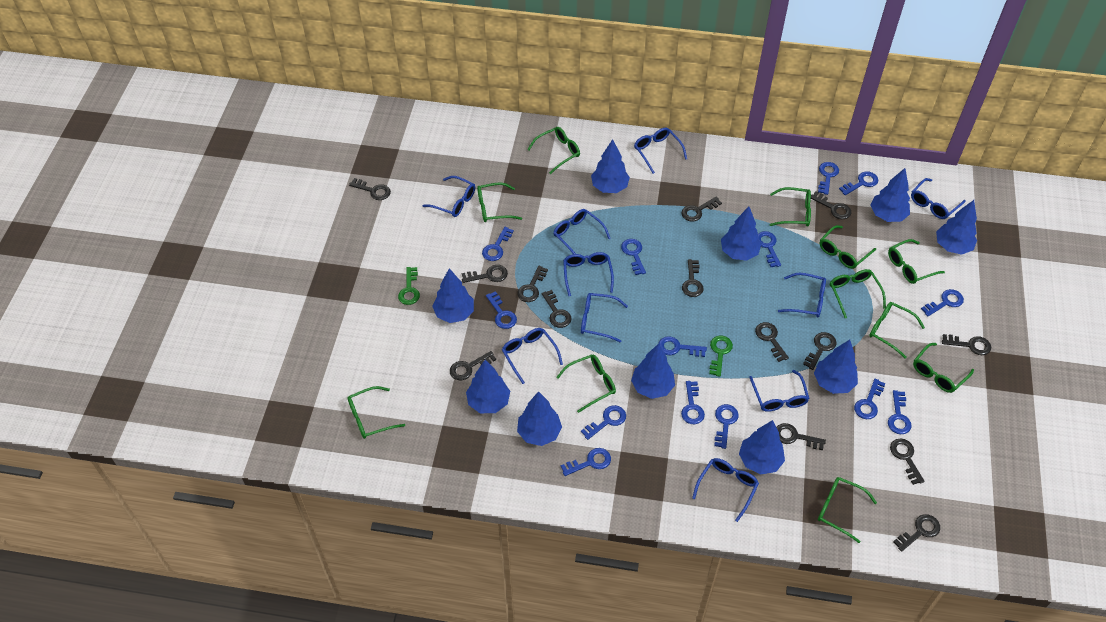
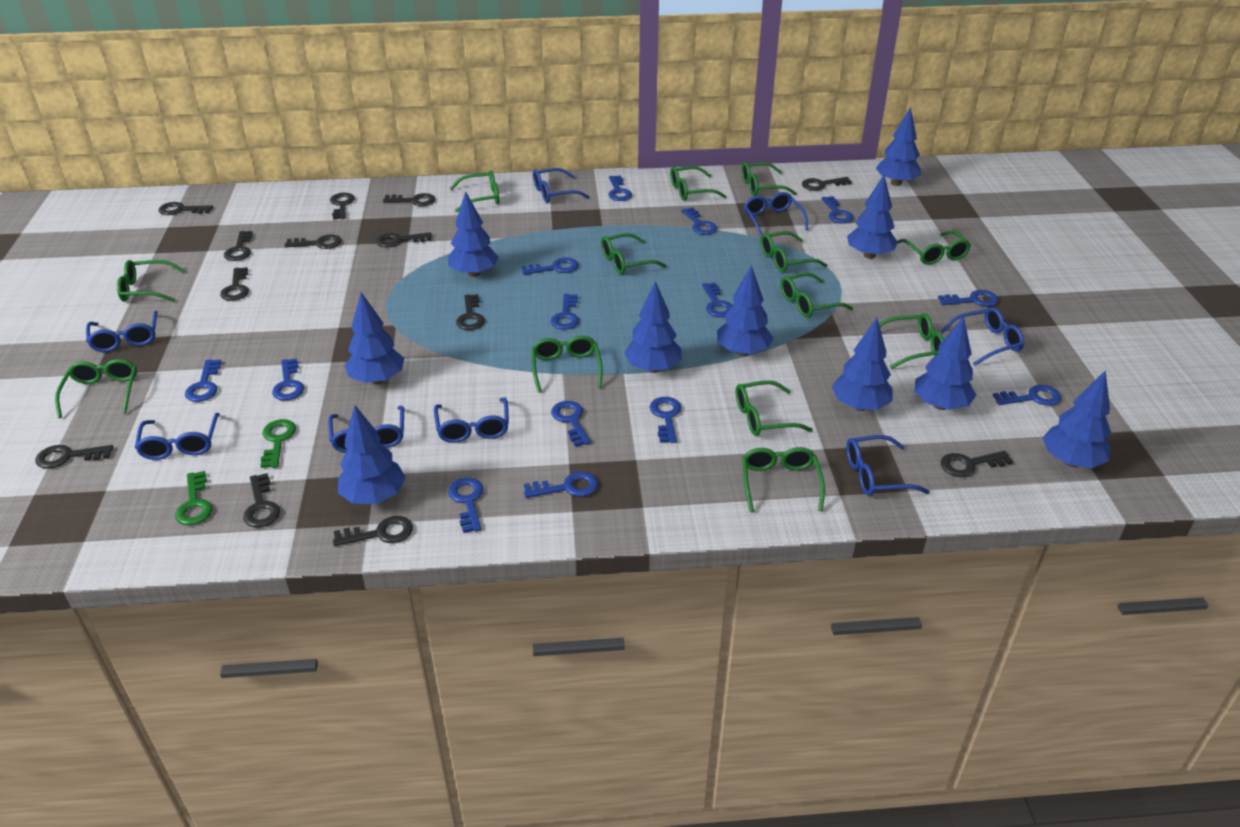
black key: 14 -> 13
blue glasses: 10 -> 8
green glasses: 11 -> 13

